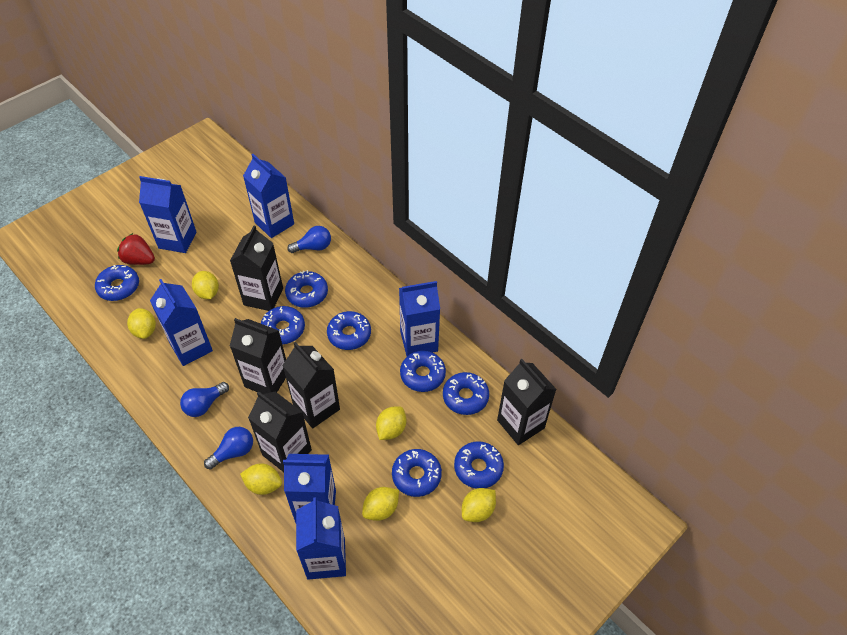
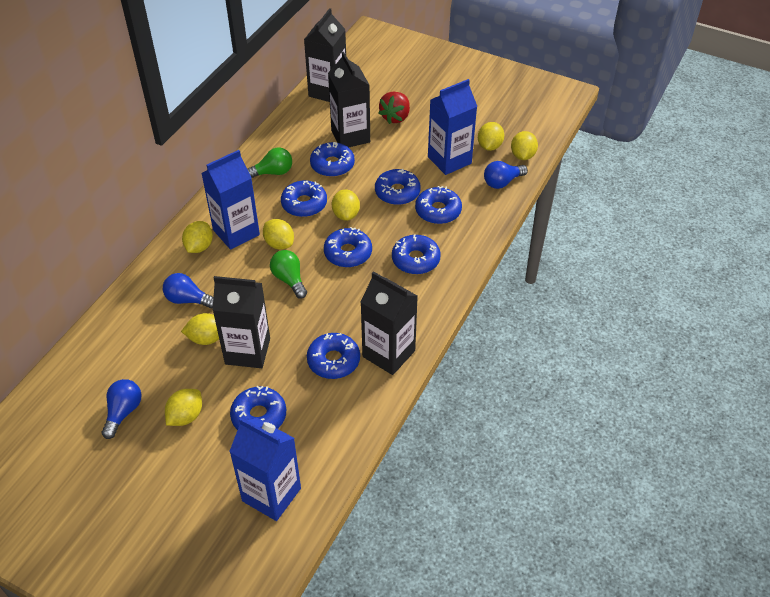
black carton: 5 -> 4
blue carton: 6 -> 3
green light bulb: 0 -> 2
yellow lemon: 6 -> 7

